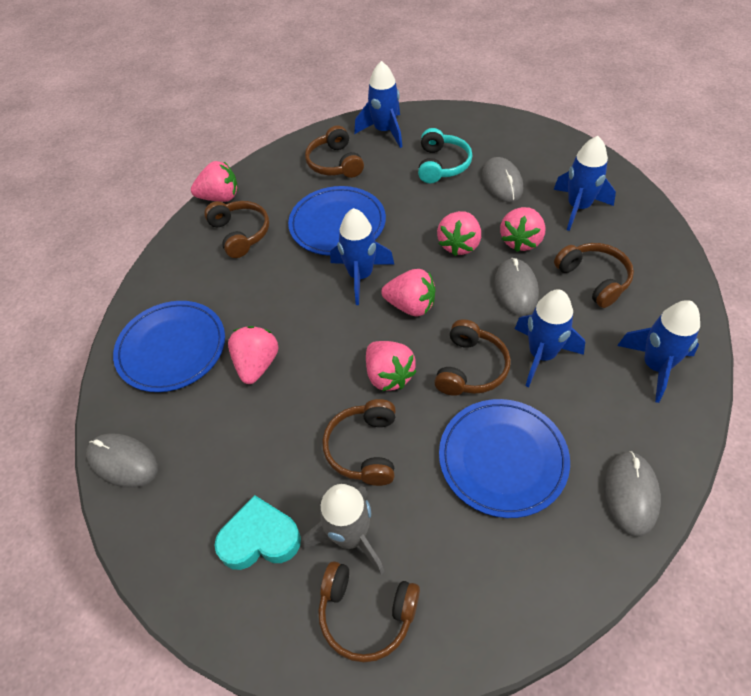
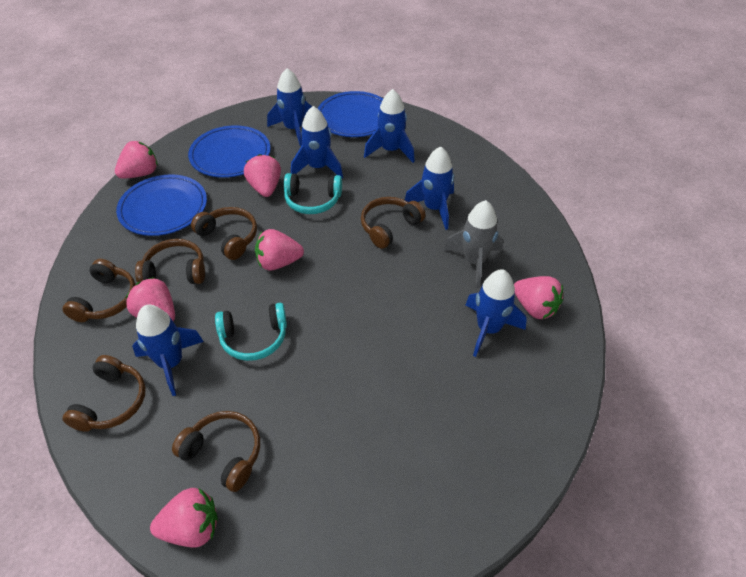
blue rocket: 5 -> 6
grey mouse: 4 -> 0
turquoise headphones: 1 -> 2
turquoise heart: 1 -> 0

